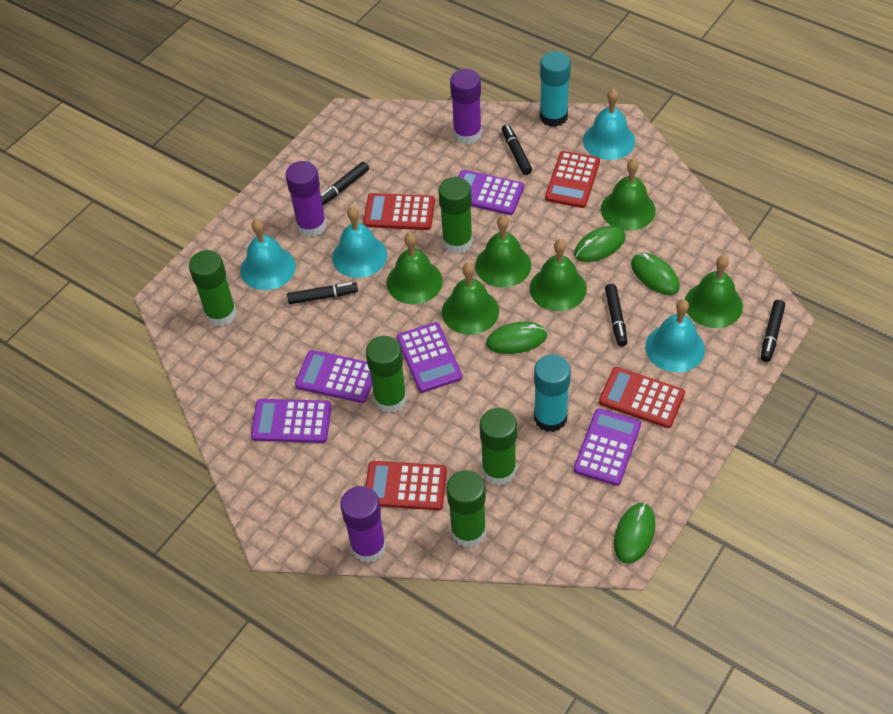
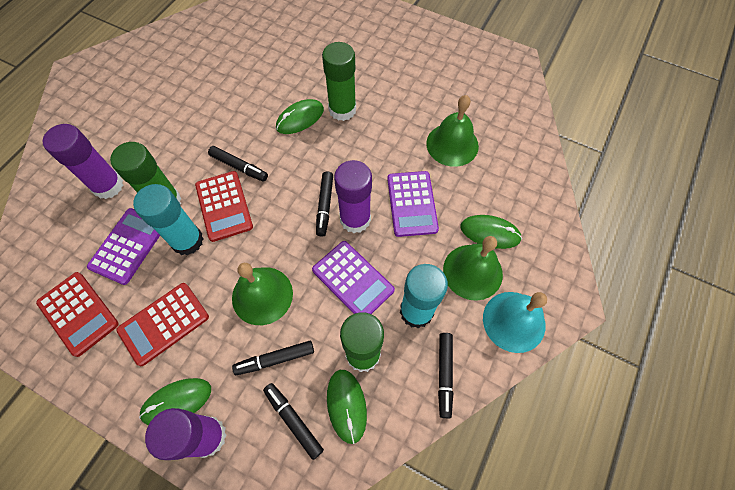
green bell: 6 -> 3
green glue stick: 5 -> 3
purple calculator: 5 -> 3
red calculator: 4 -> 3
turquoise bell: 4 -> 1

